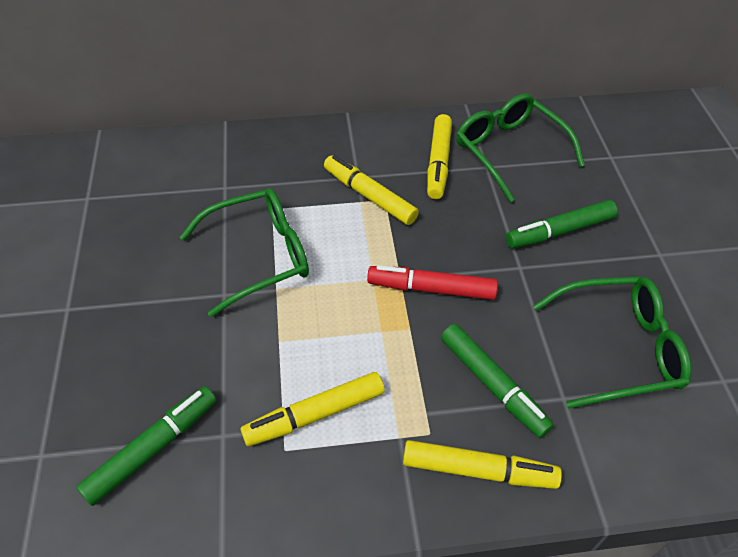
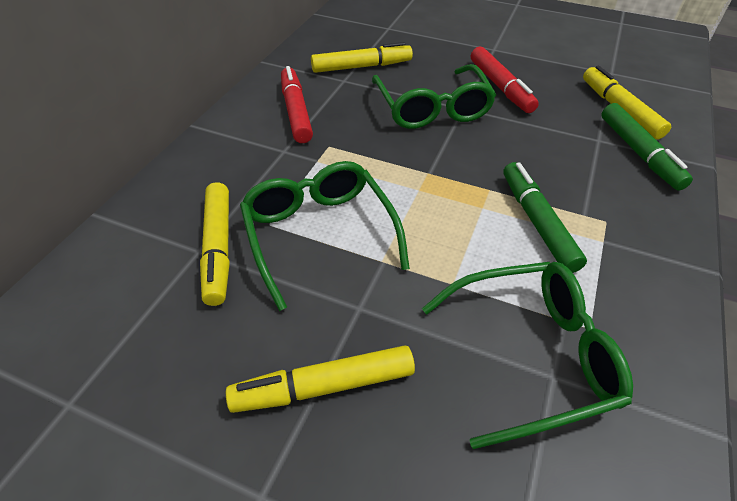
green marker: 3 -> 2
red marker: 1 -> 2

